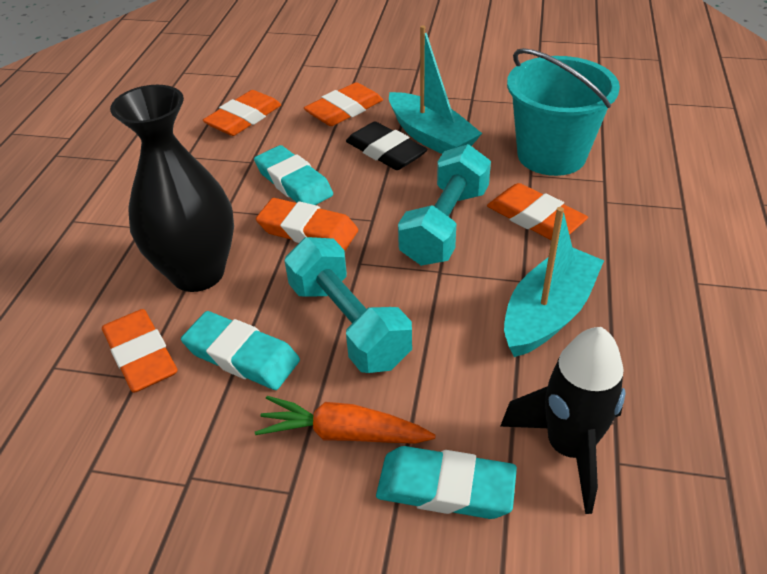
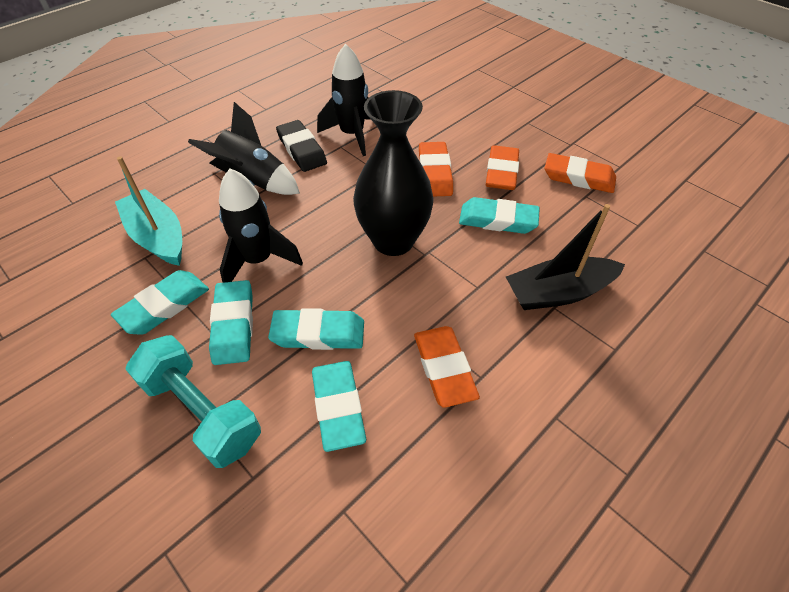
black boat: 0 -> 1
black rocket: 1 -> 3
orange carrot: 1 -> 0
orange eraser: 5 -> 4
turquoise boat: 2 -> 1
turquoise bucket: 1 -> 0
turquoise dumbbell: 2 -> 1
turquoise eraser: 3 -> 5

